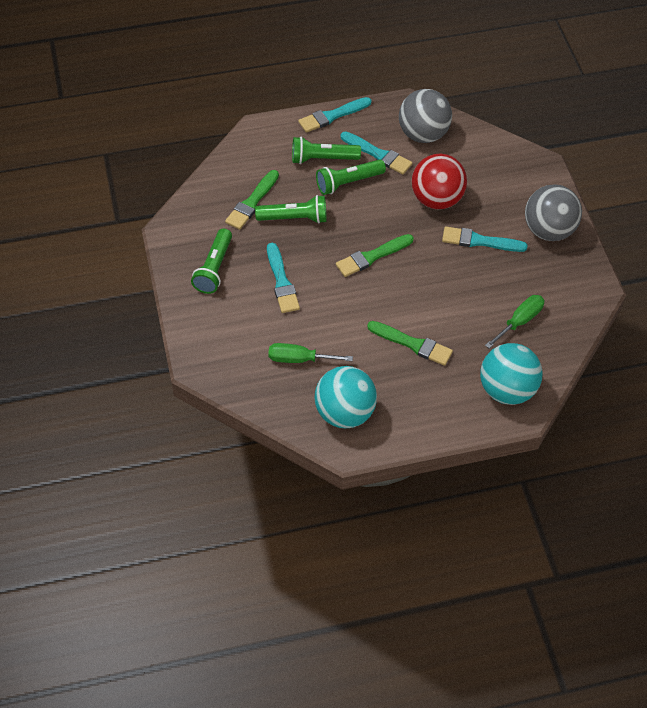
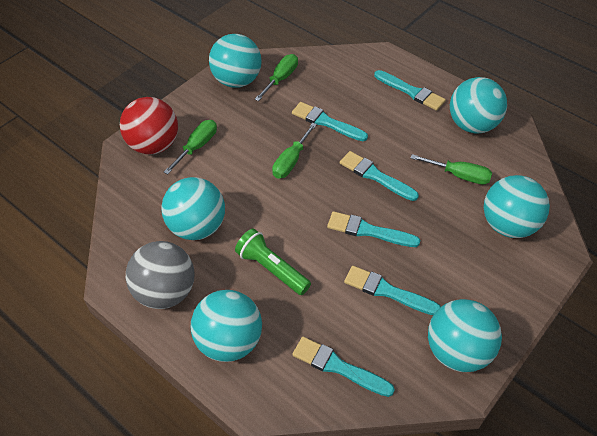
green brush: 3 -> 0
green flashlight: 4 -> 1
green screwdriver: 2 -> 4
grey ball: 2 -> 1
turquoise ball: 2 -> 6
turquoise brush: 4 -> 6

